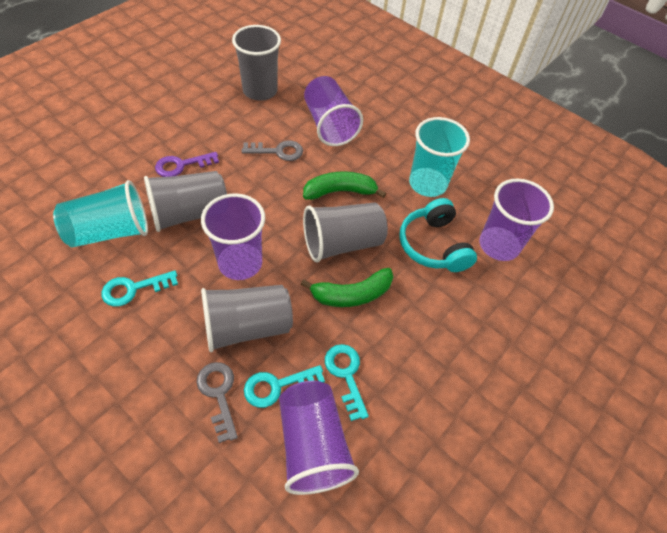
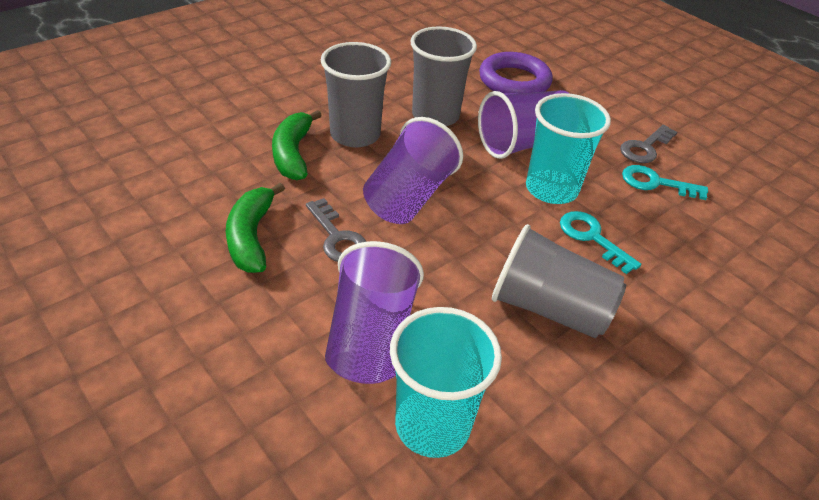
grey cup: 4 -> 3
purple cup: 4 -> 3
purple key: 1 -> 0
purple ring: 0 -> 1
turquoise headphones: 1 -> 0
turquoise key: 3 -> 2

